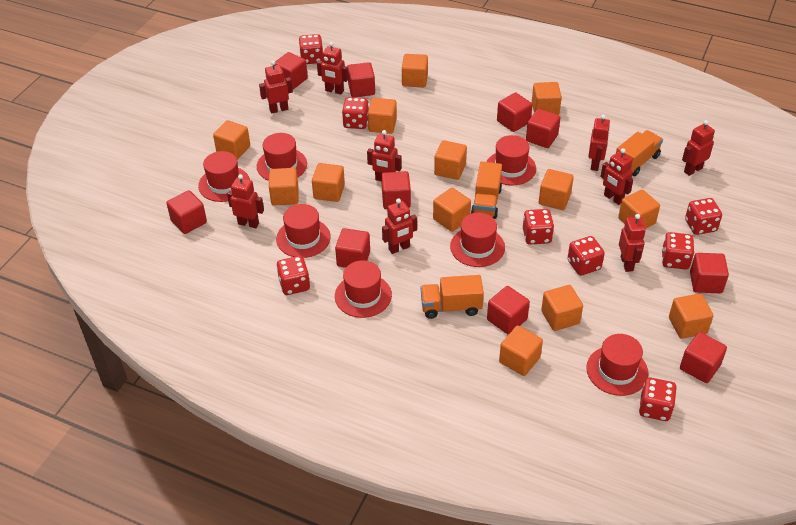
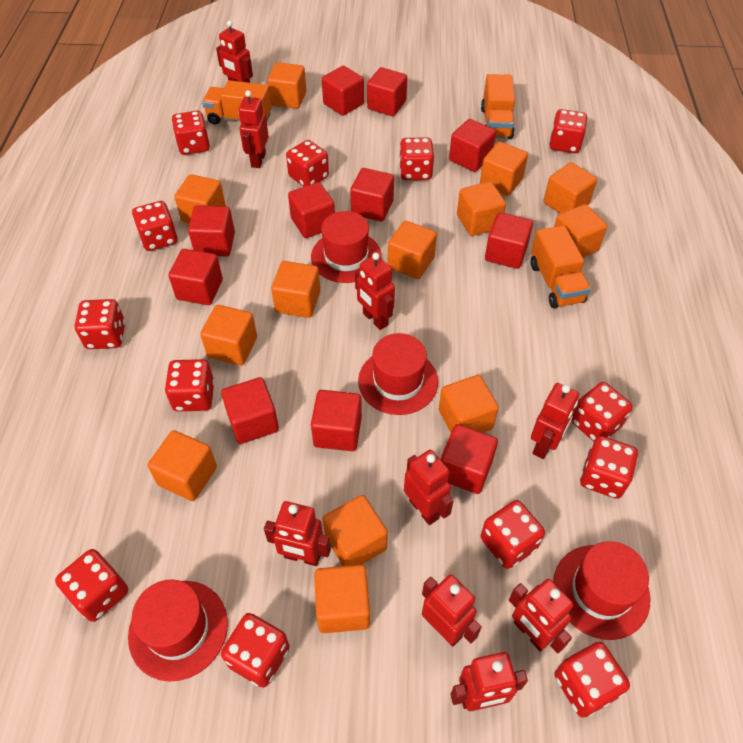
red cube: 10 -> 11
red dice: 8 -> 13
red hat: 7 -> 4

